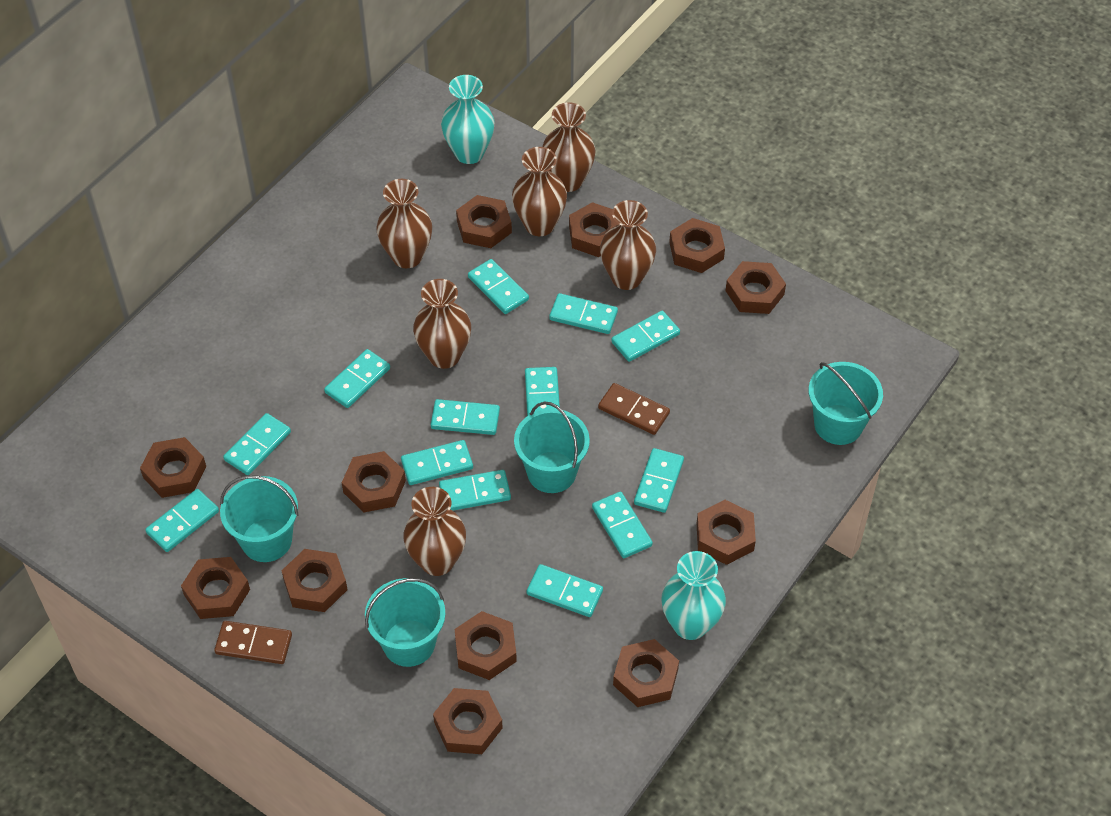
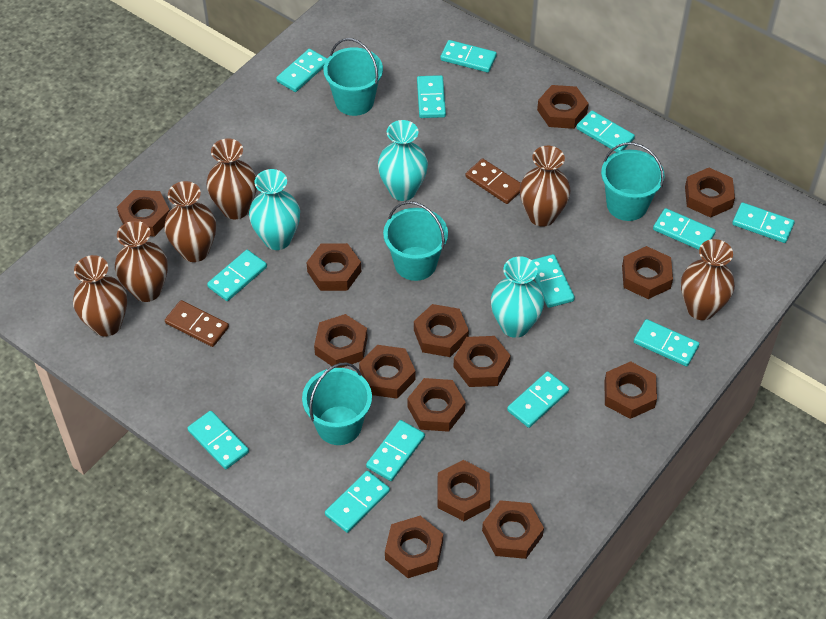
brown nut: 12 -> 14
turquoise vase: 2 -> 3

